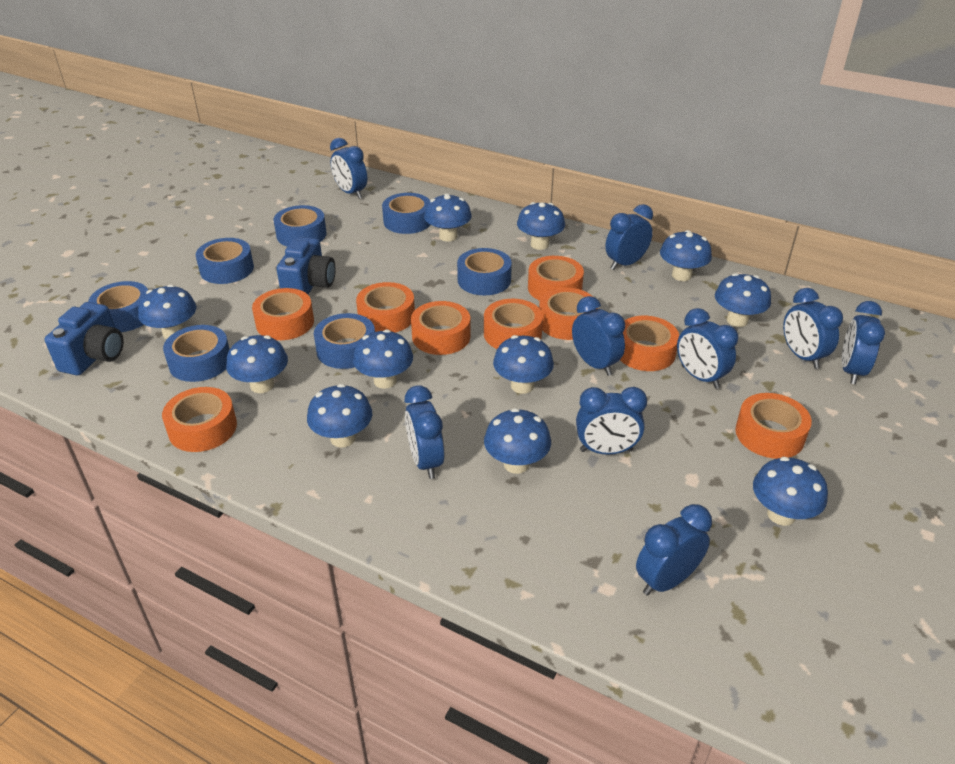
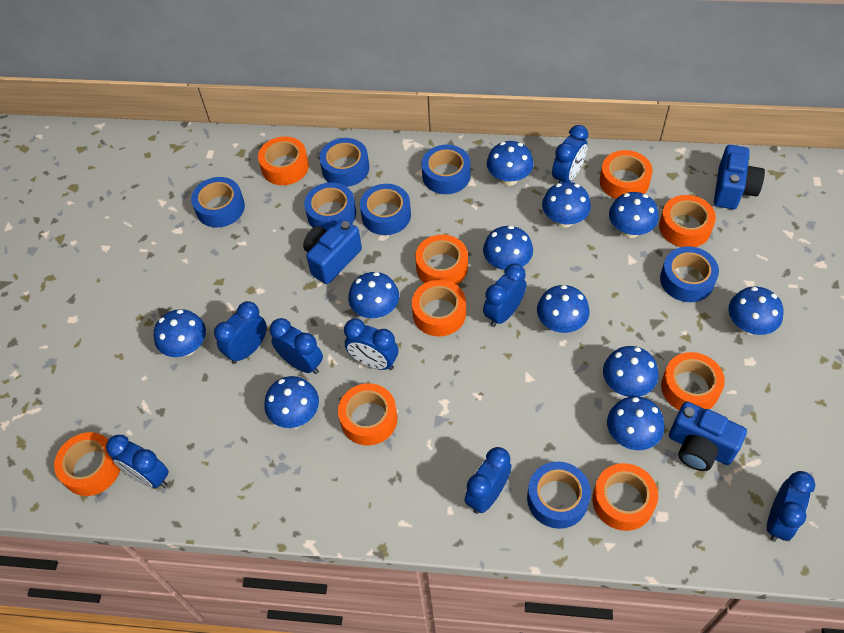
blue camera: 2 -> 3
blue clock: 9 -> 8

